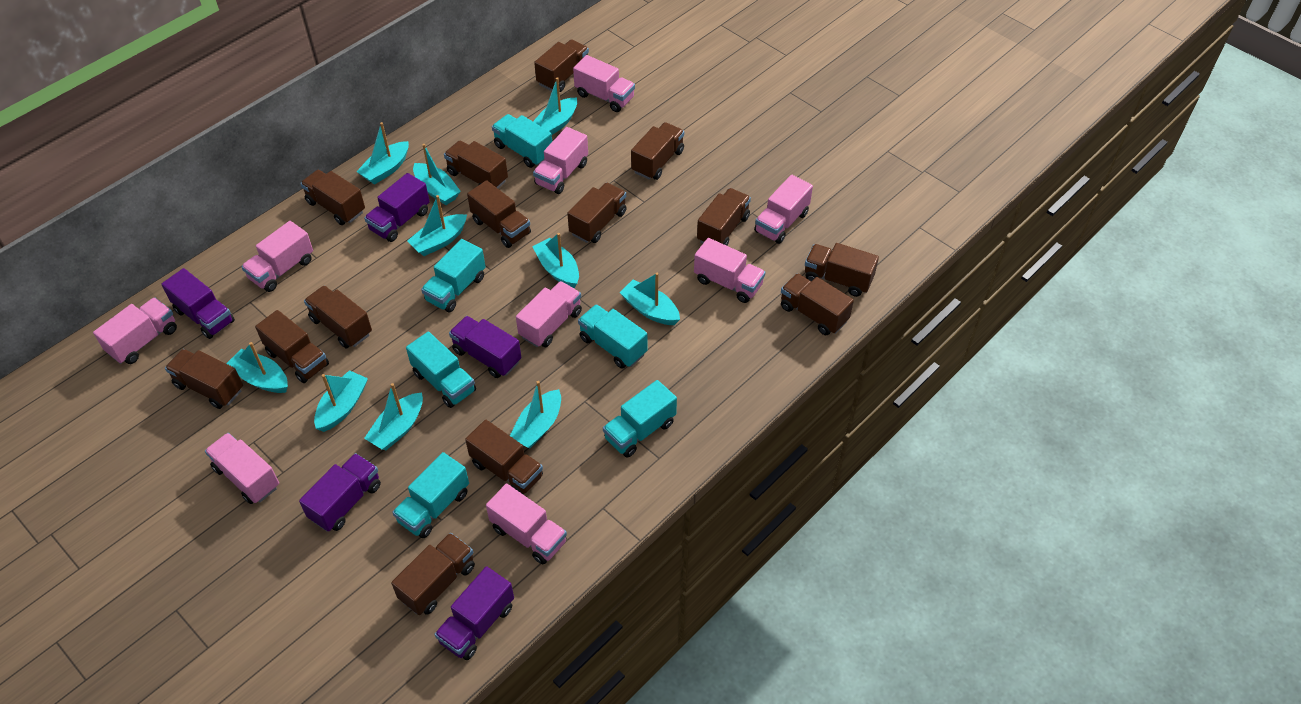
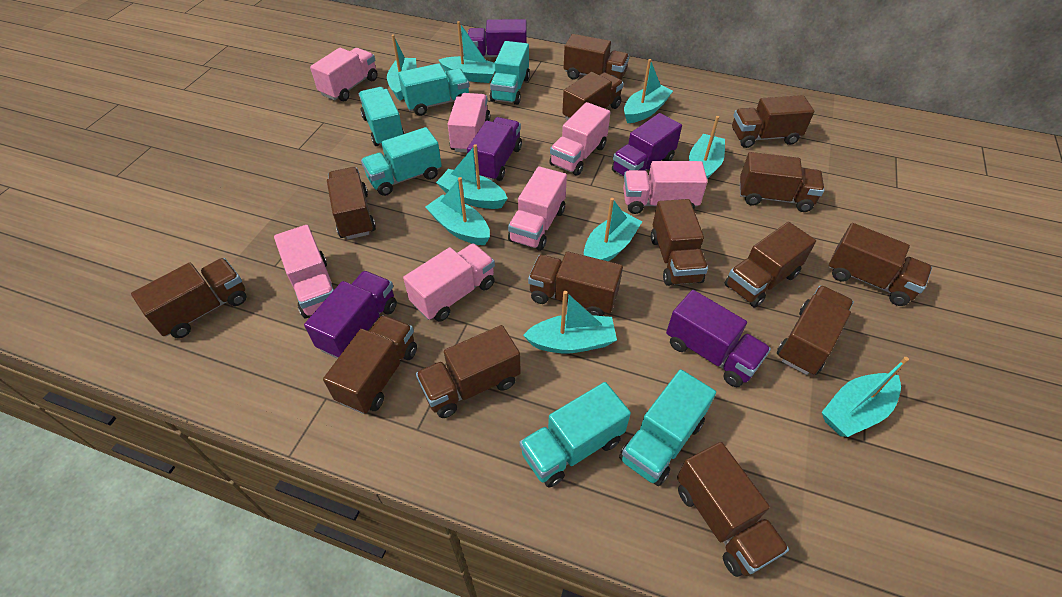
pink truck: 9 -> 7
turquoise boat: 10 -> 9

